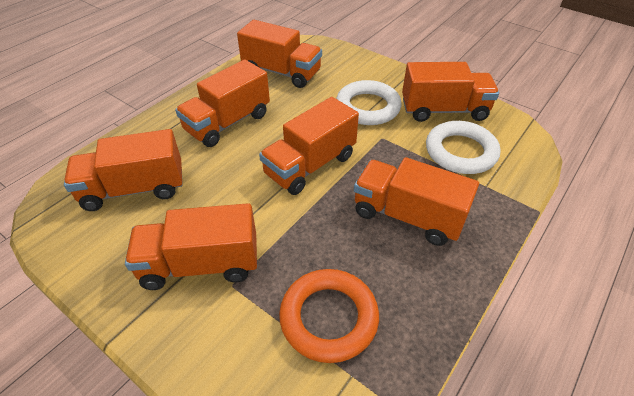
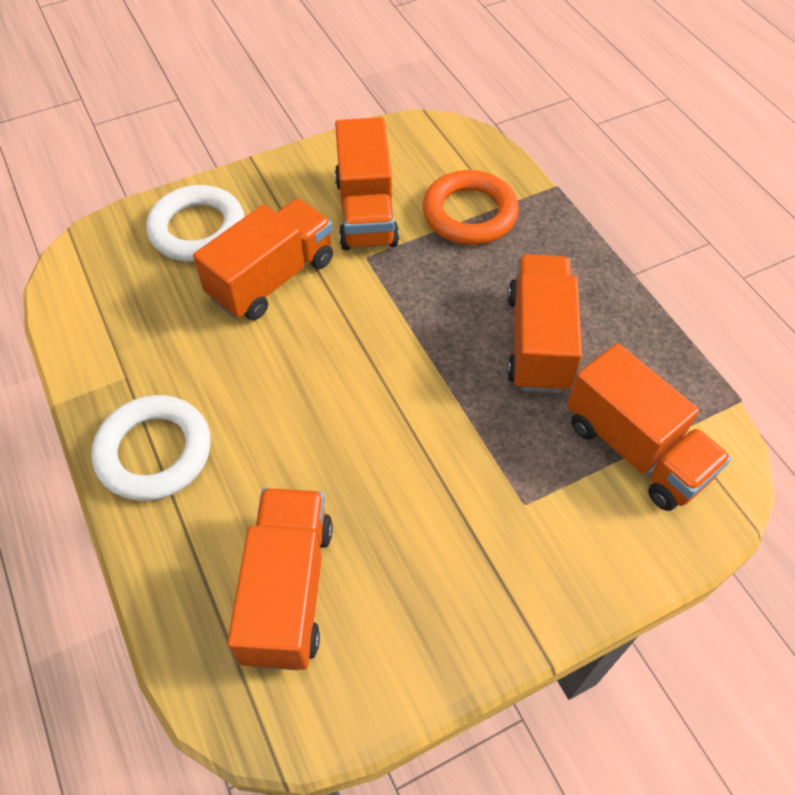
orange truck: 7 -> 5

